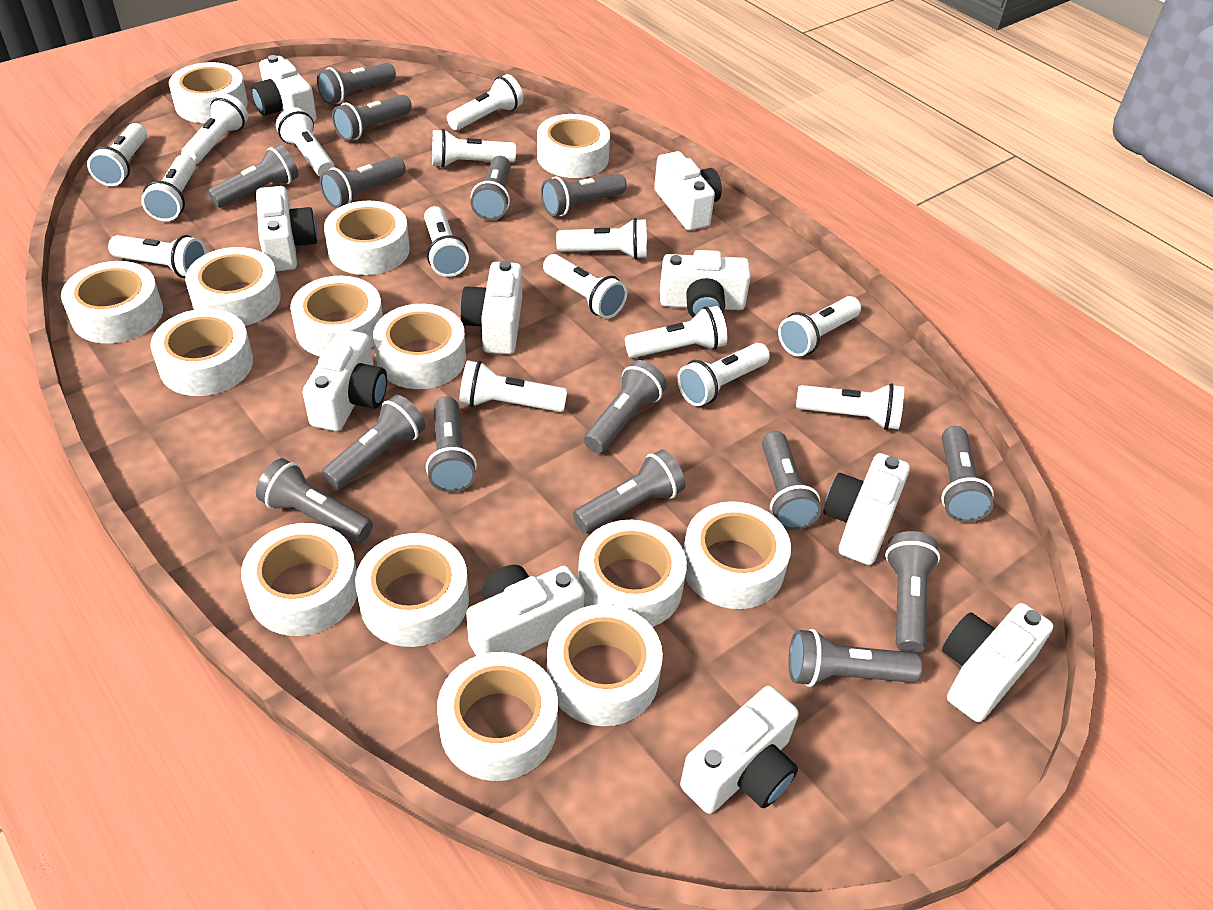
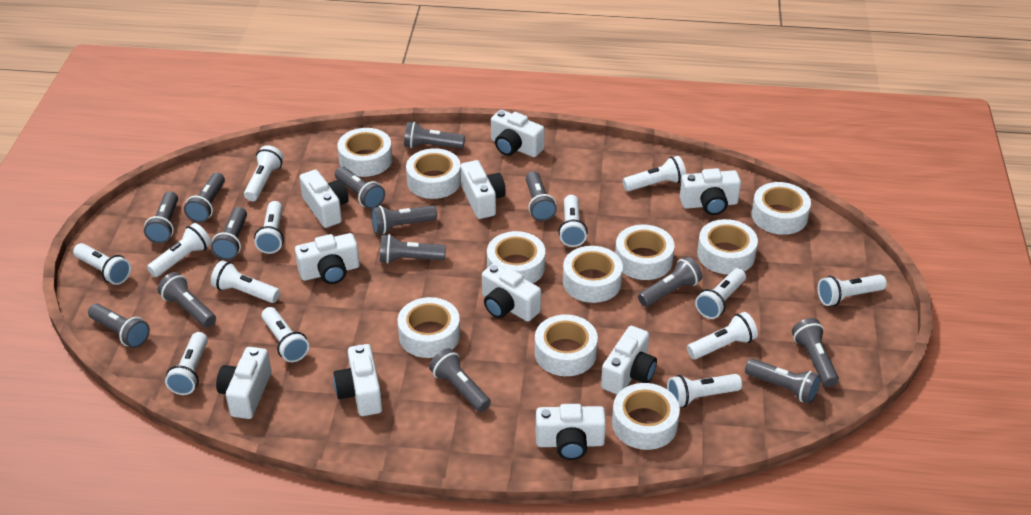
grey flashlight: 15 -> 14
white flashlight: 15 -> 13
white tape: 14 -> 10

